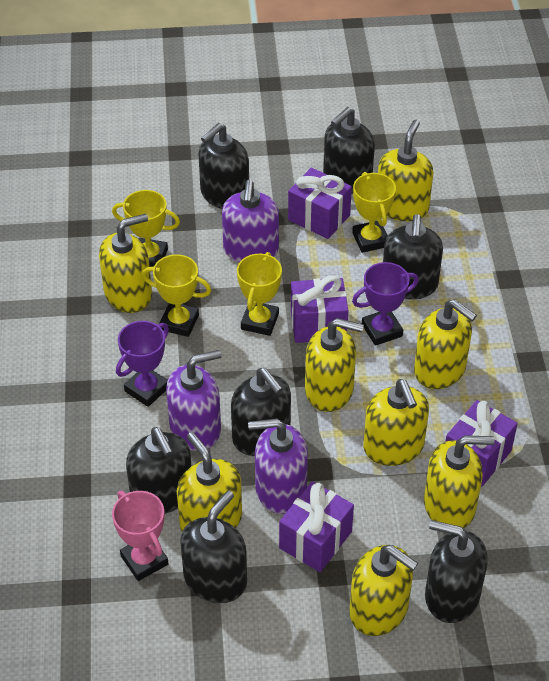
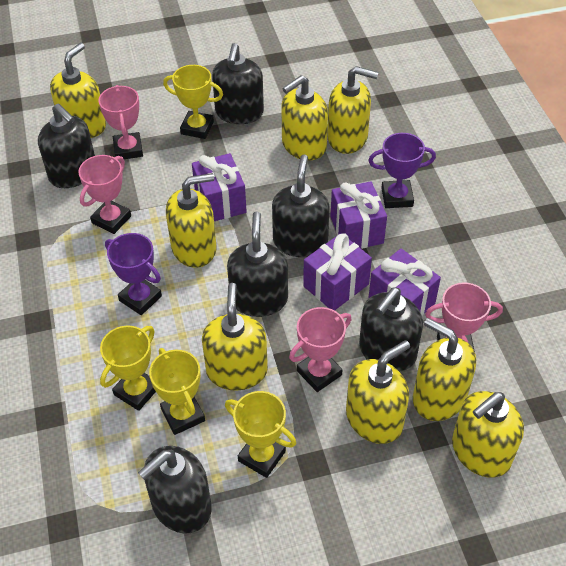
black soap dispenser: 7 -> 6
pink trophy: 1 -> 4
purple soap dispenser: 3 -> 0

